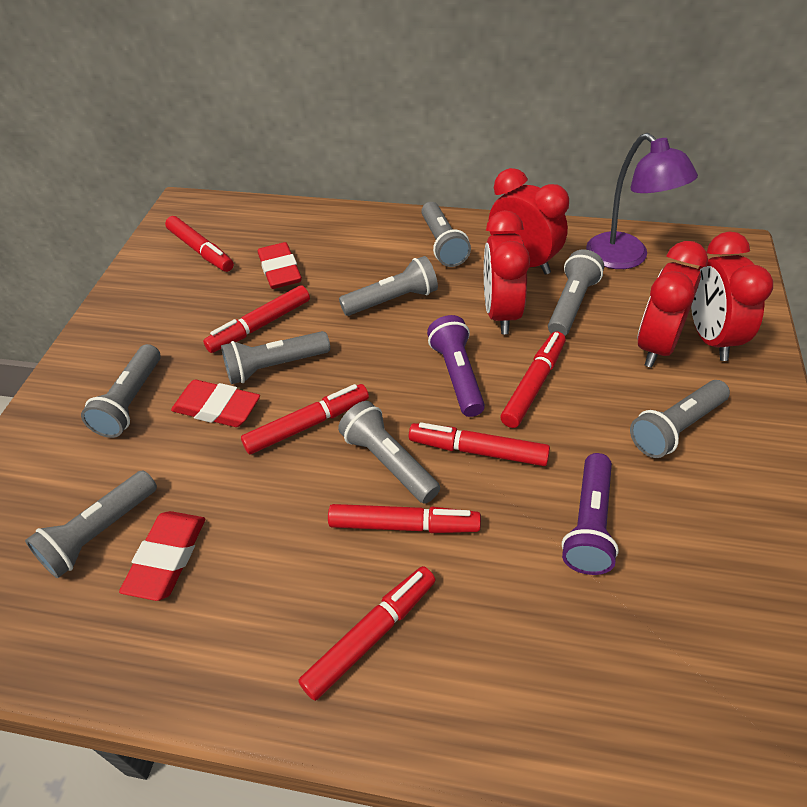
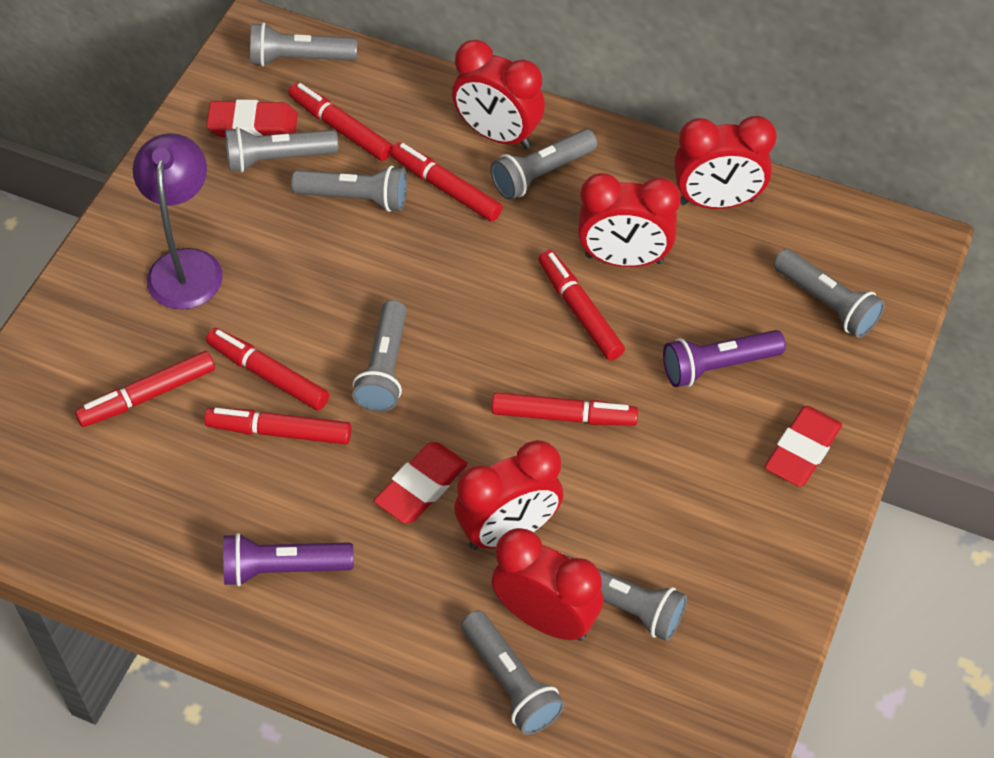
red clock: 4 -> 5

